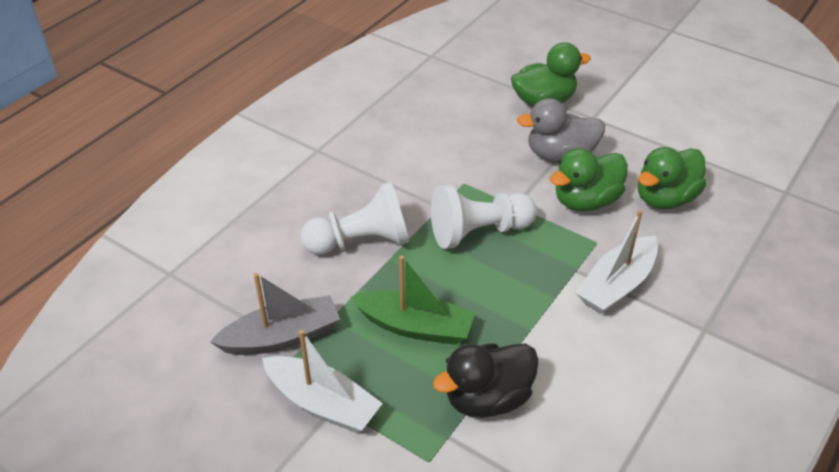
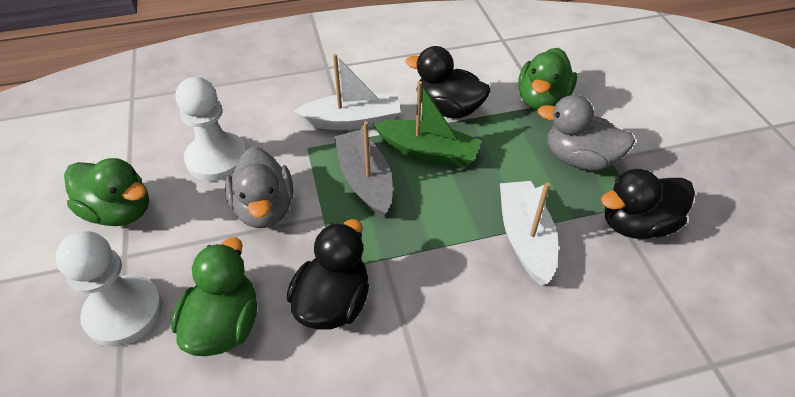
black duck: 1 -> 3
grey duck: 1 -> 2

